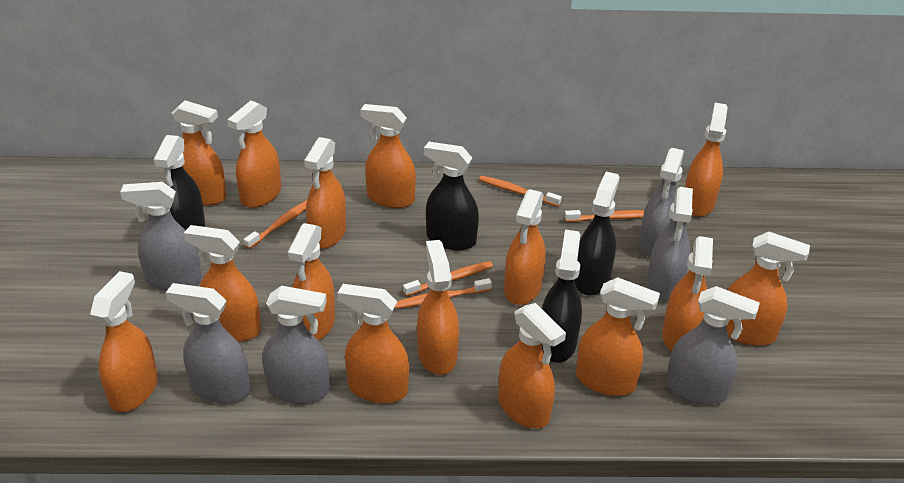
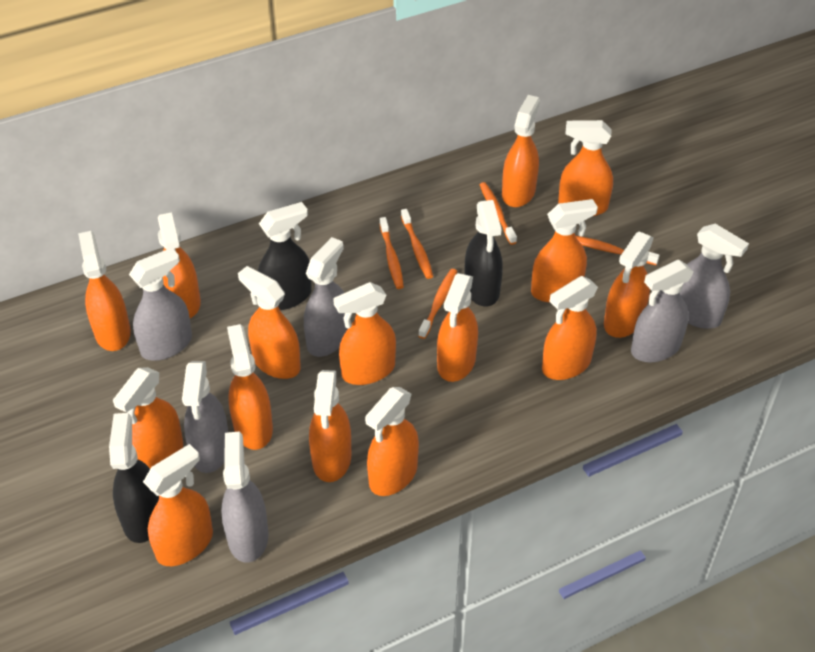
black spray bottle: 4 -> 3

